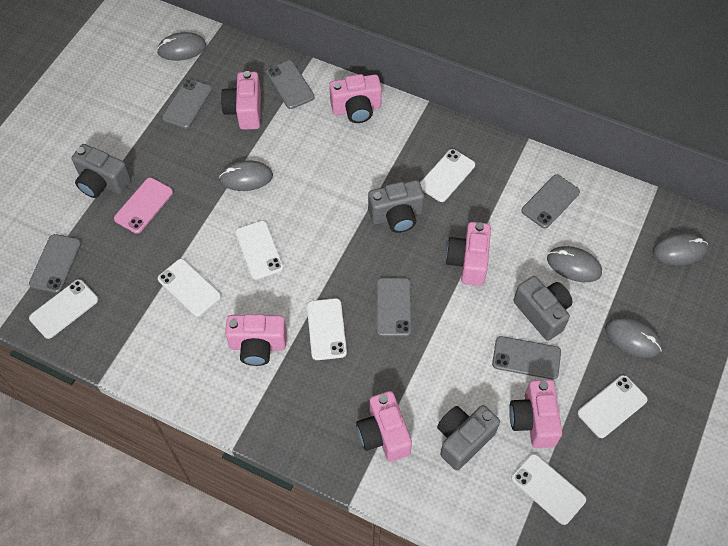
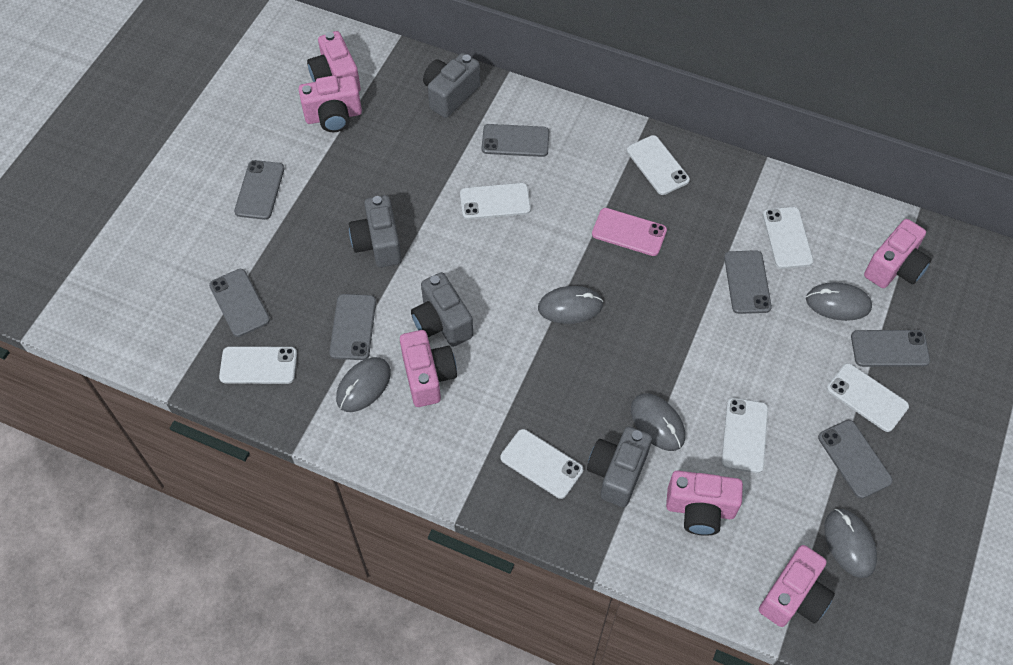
grey phone: 6 -> 7

